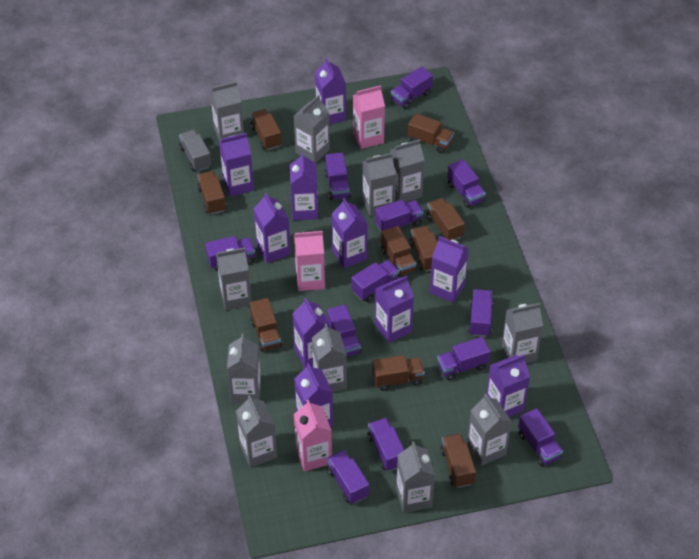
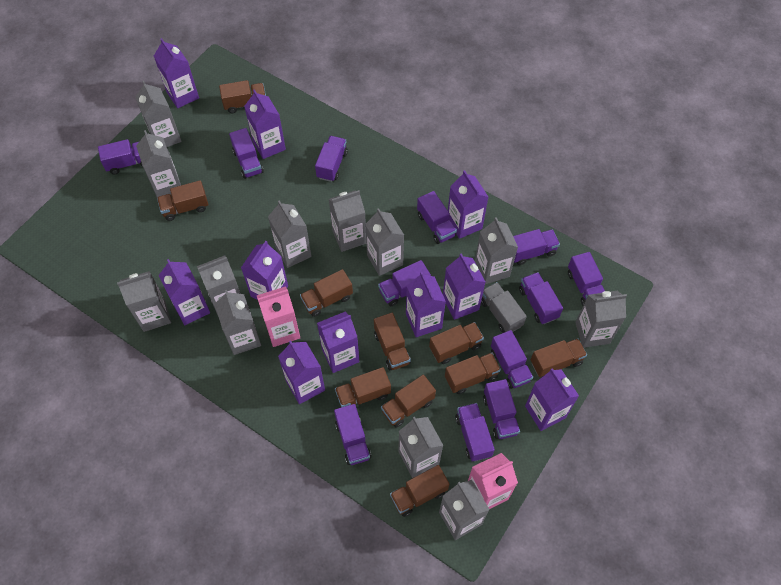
brown truck: 9 -> 10
grey carton: 11 -> 12
pink carton: 3 -> 2

